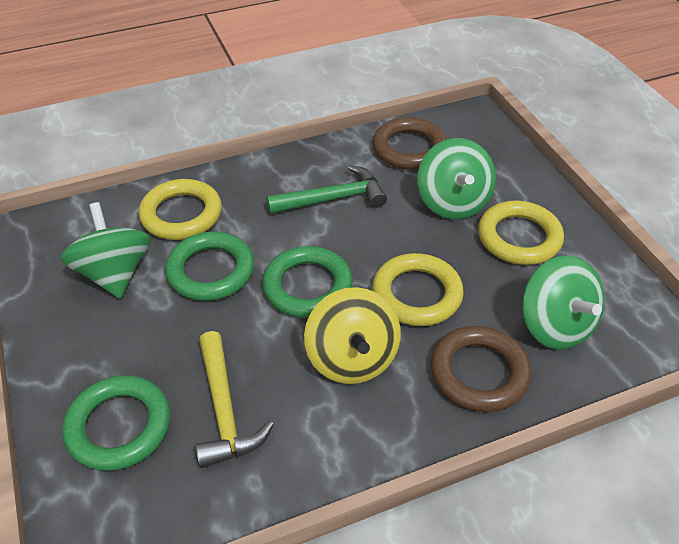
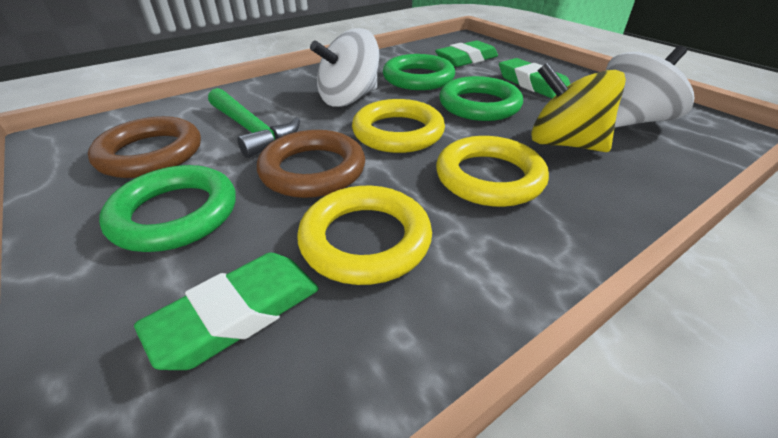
green eraser: 0 -> 3
green spinning top: 3 -> 0
white spinning top: 0 -> 2
yellow hammer: 1 -> 0

